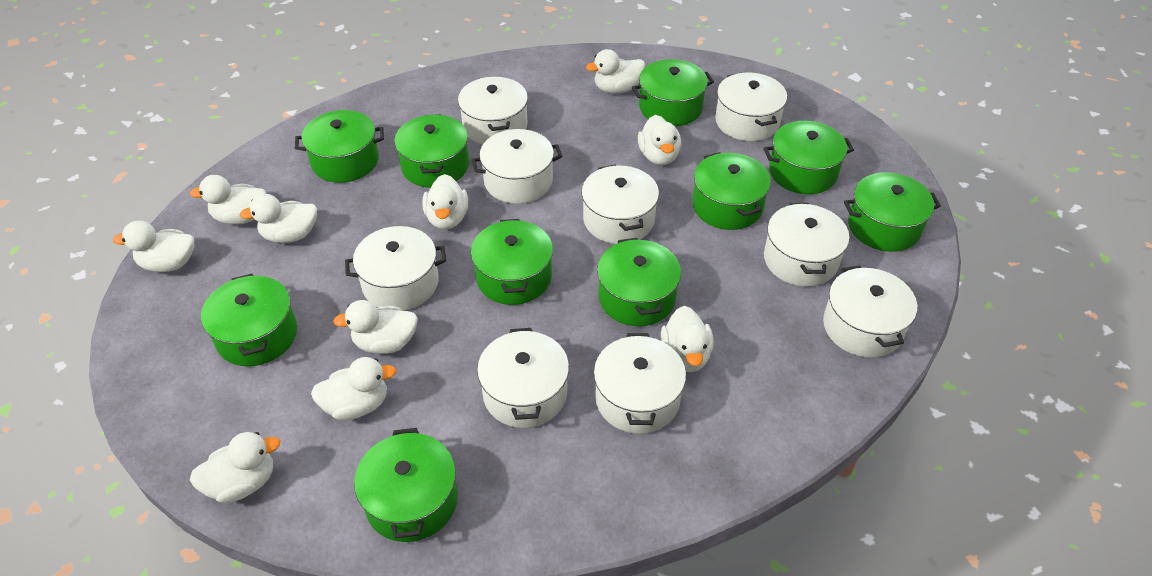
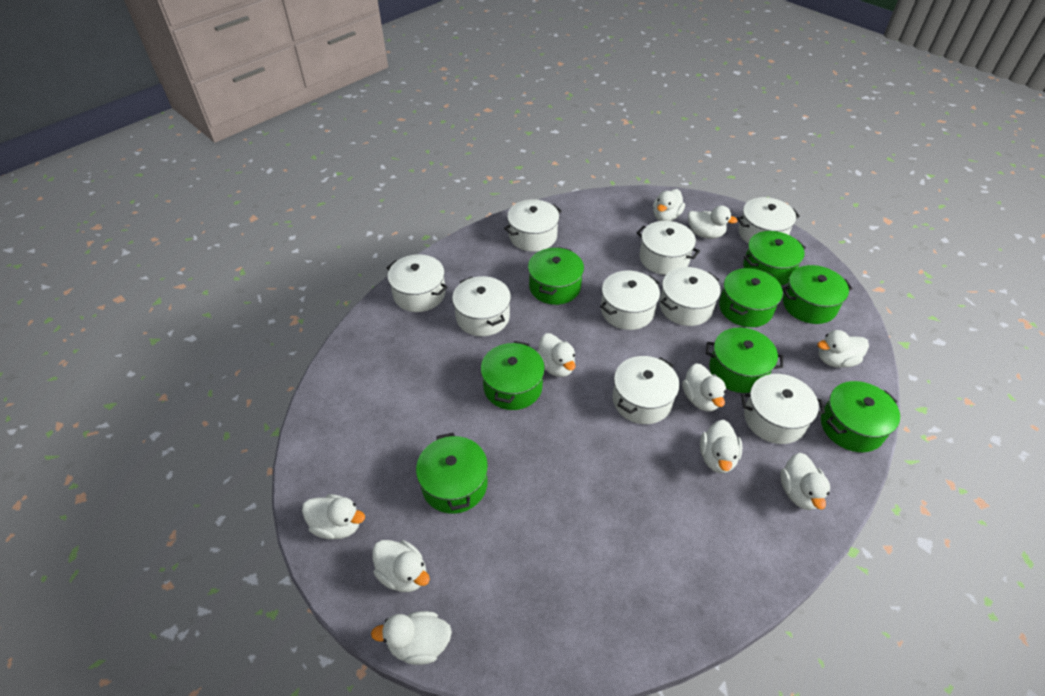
green pot: 10 -> 8

